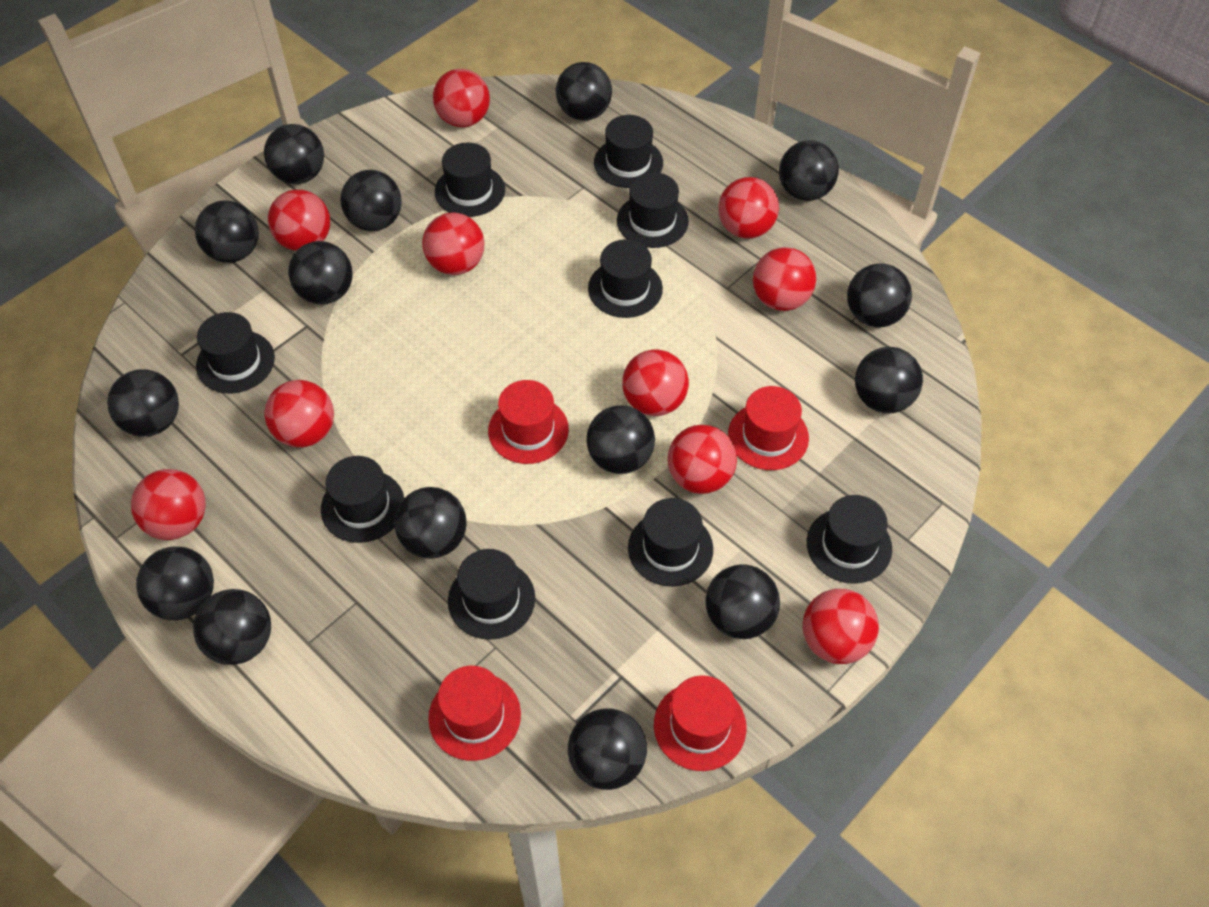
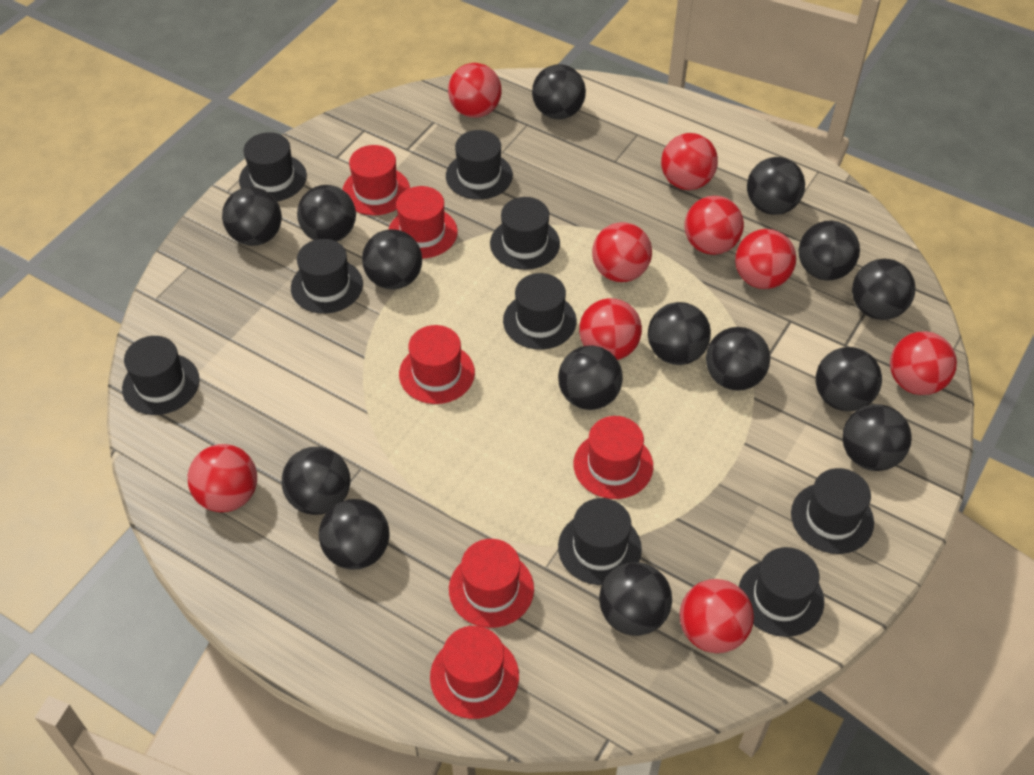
red ball: 10 -> 9
red hat: 4 -> 6

